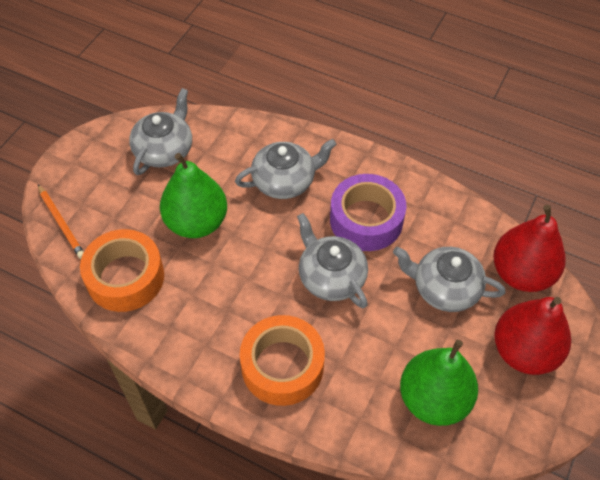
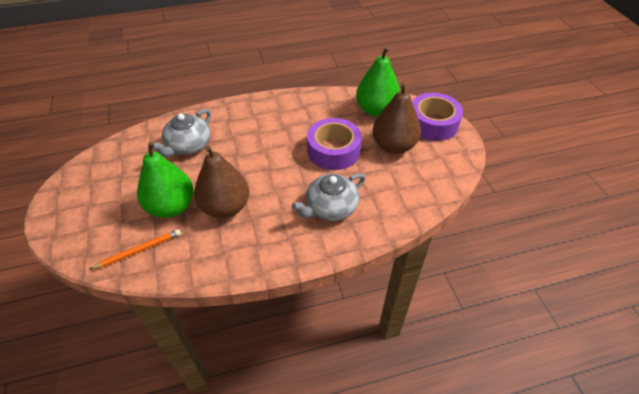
brown pear: 0 -> 2
grey teapot: 4 -> 2
orange tape: 2 -> 0
purple tape: 1 -> 2
red pear: 2 -> 0

